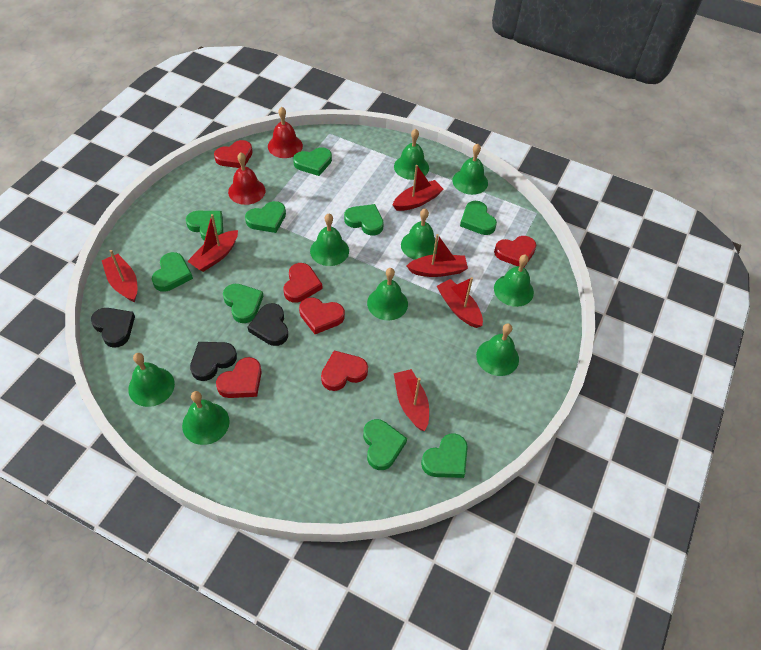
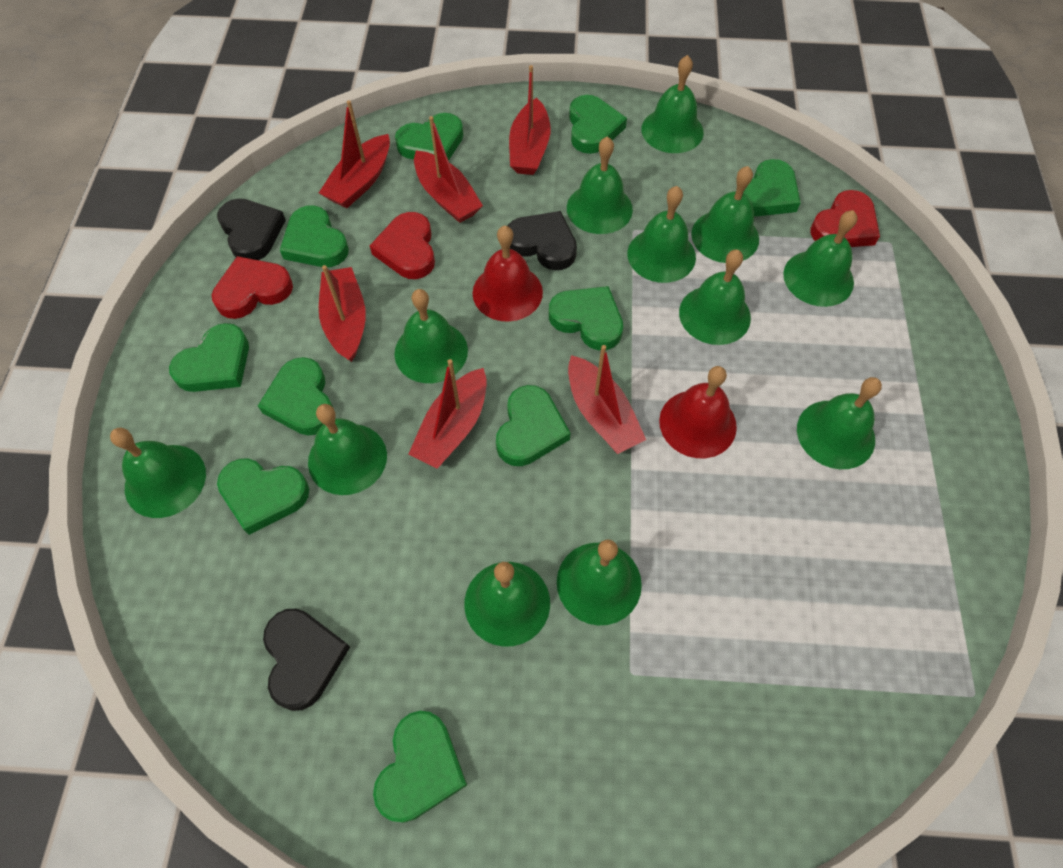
green bell: 9 -> 12
green heart: 9 -> 10
red heart: 6 -> 3

